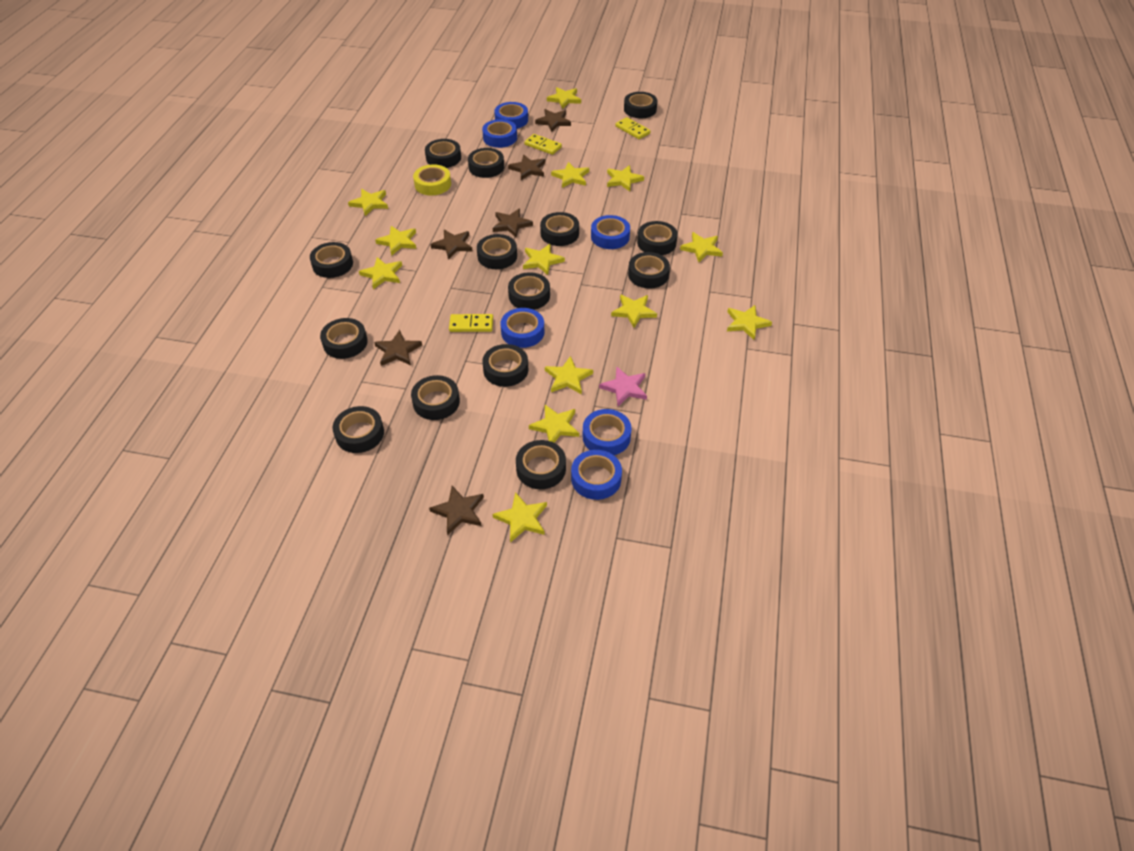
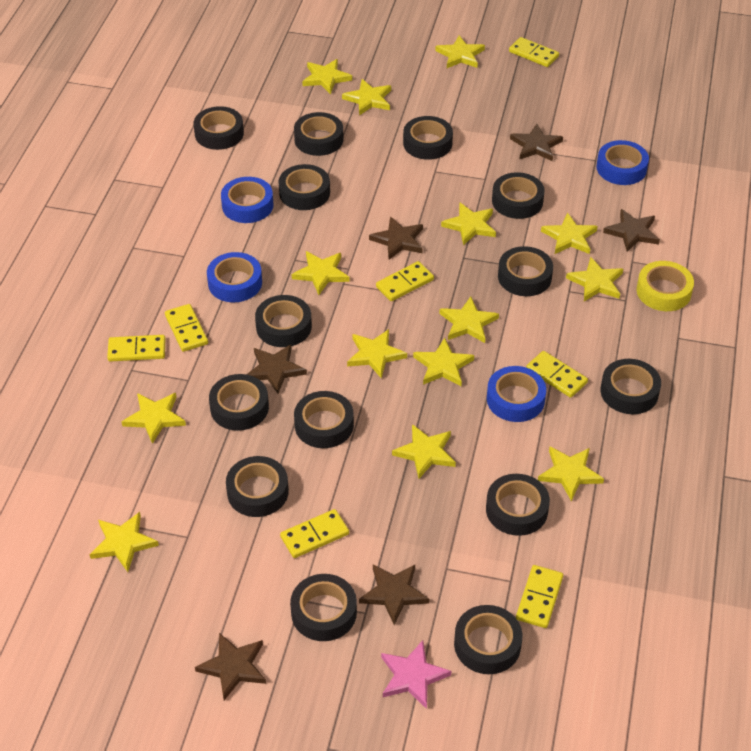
blue tape: 6 -> 4
yellow domino: 3 -> 7
yellow star: 13 -> 14

